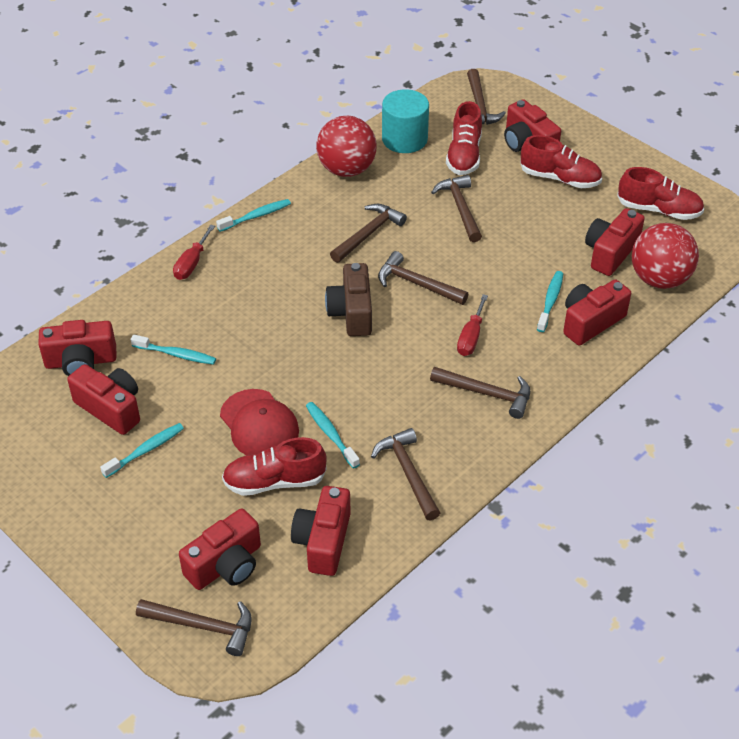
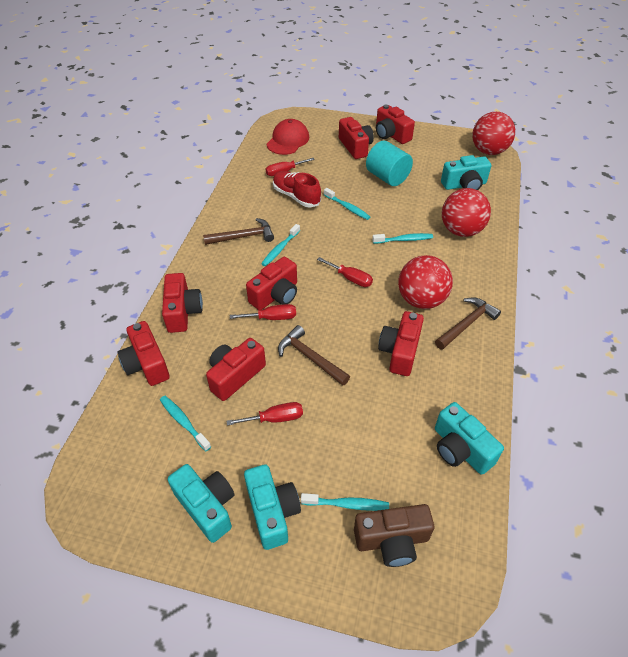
brown hammer: 7 -> 3
red ball: 2 -> 3
red screwdriver: 2 -> 4
red shoe: 4 -> 1
turquoise camera: 0 -> 4

